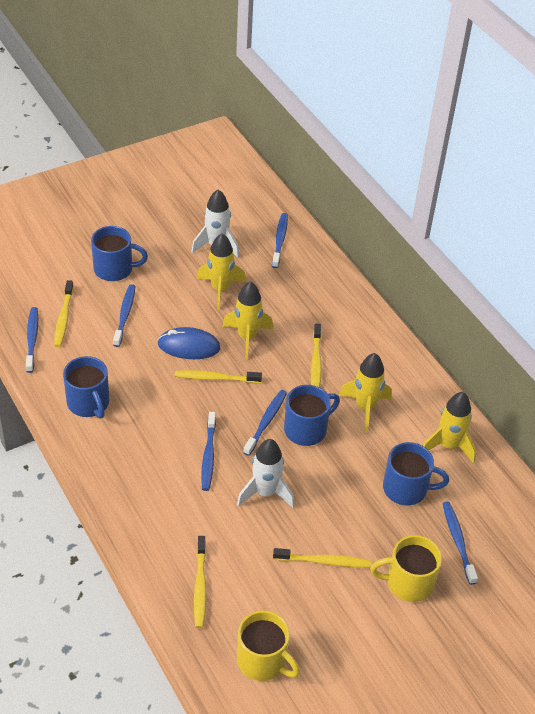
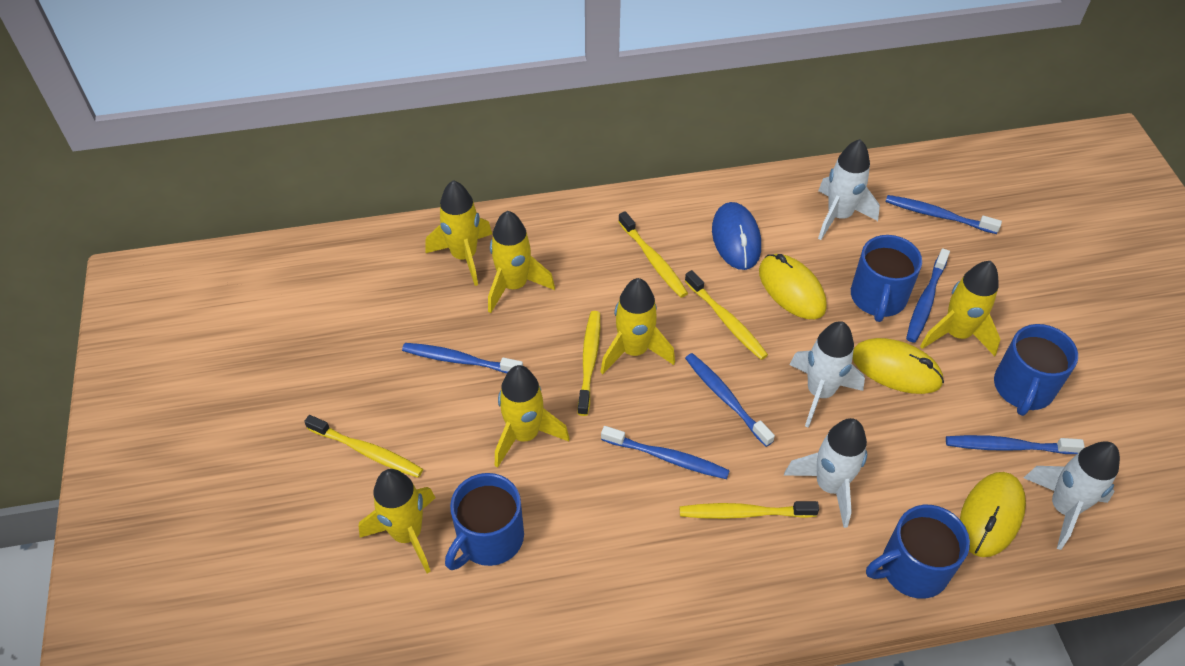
white rocket: 2 -> 4
yellow mouse: 0 -> 3
yellow mug: 2 -> 0
yellow rocket: 4 -> 6

